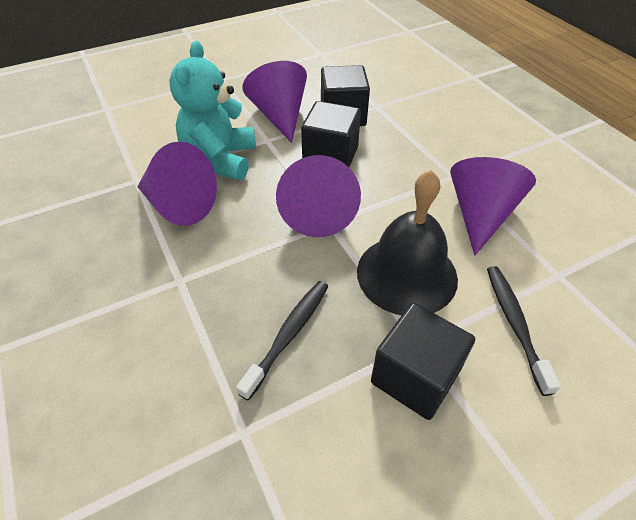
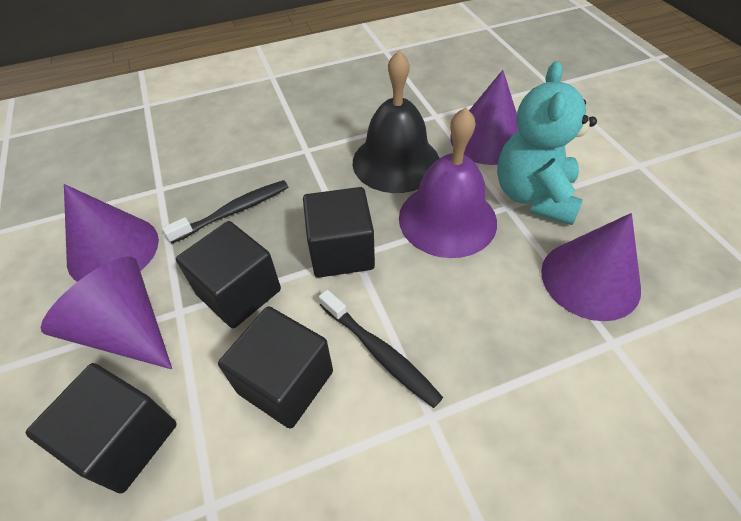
black cube: 3 -> 4
purple bell: 0 -> 1

